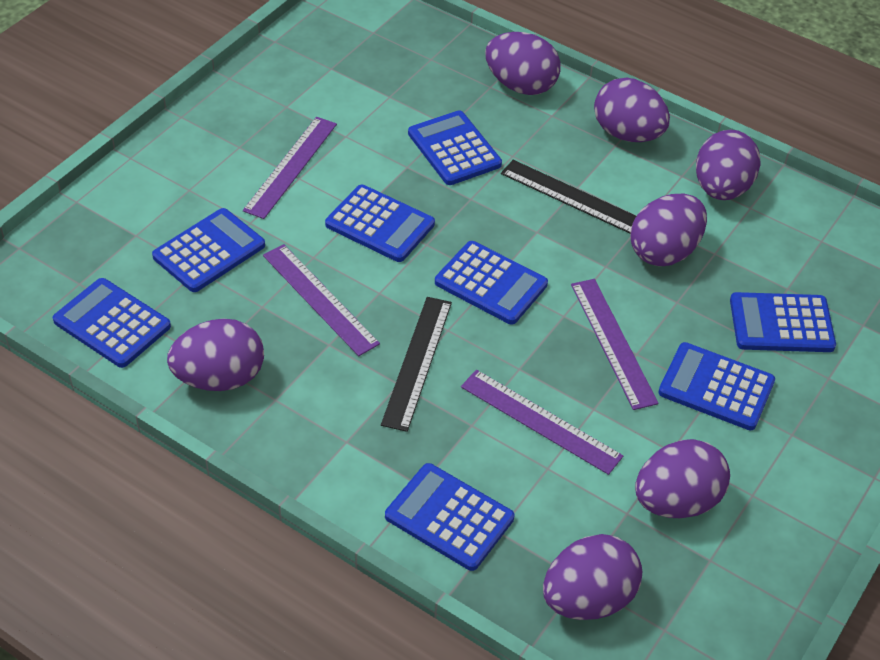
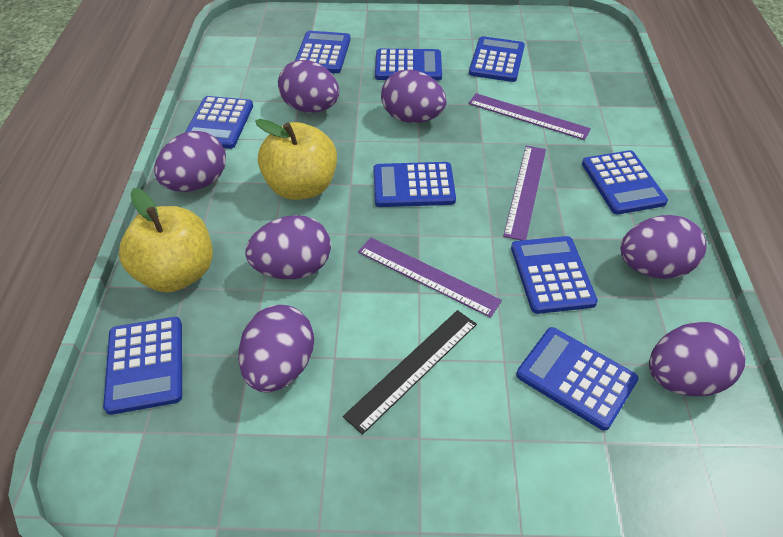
black ruler: 2 -> 1
blue calculator: 8 -> 9
purple ruler: 4 -> 3
yellow apple: 0 -> 2

